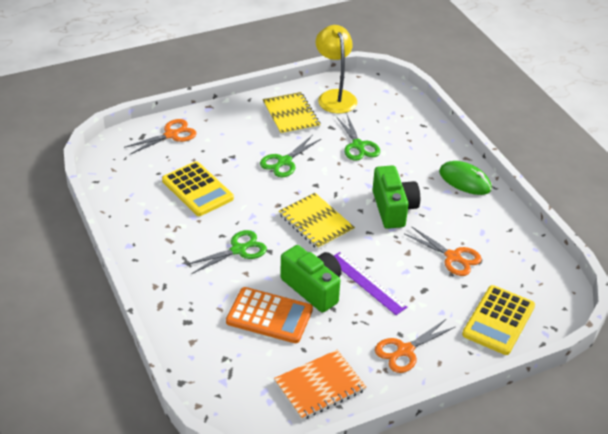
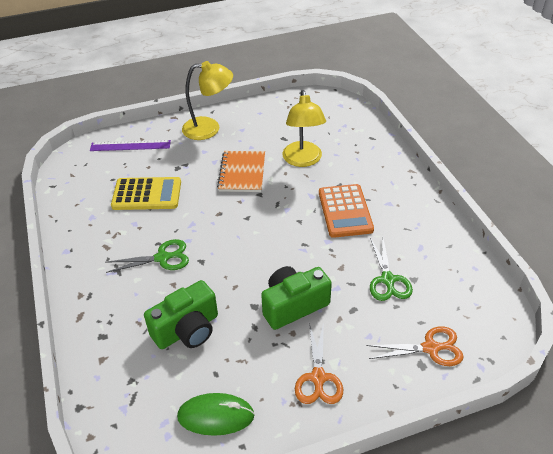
green scissors: 3 -> 2
orange scissors: 3 -> 2
yellow calculator: 2 -> 1
yellow lamp: 1 -> 2
yellow notebook: 2 -> 0

